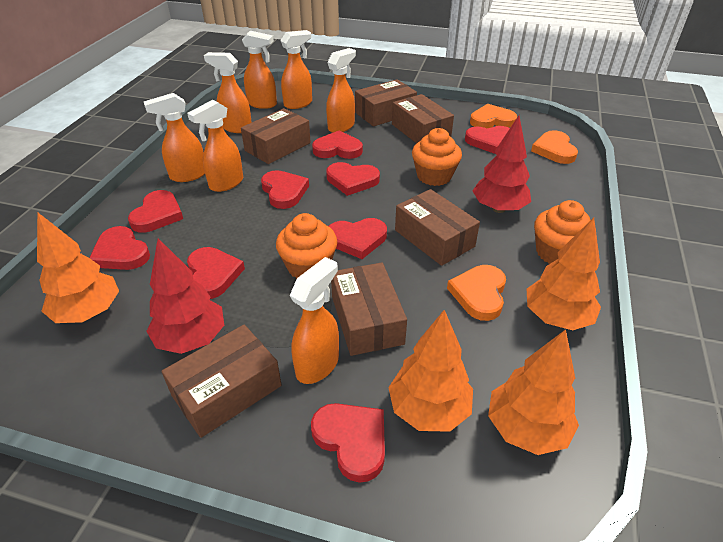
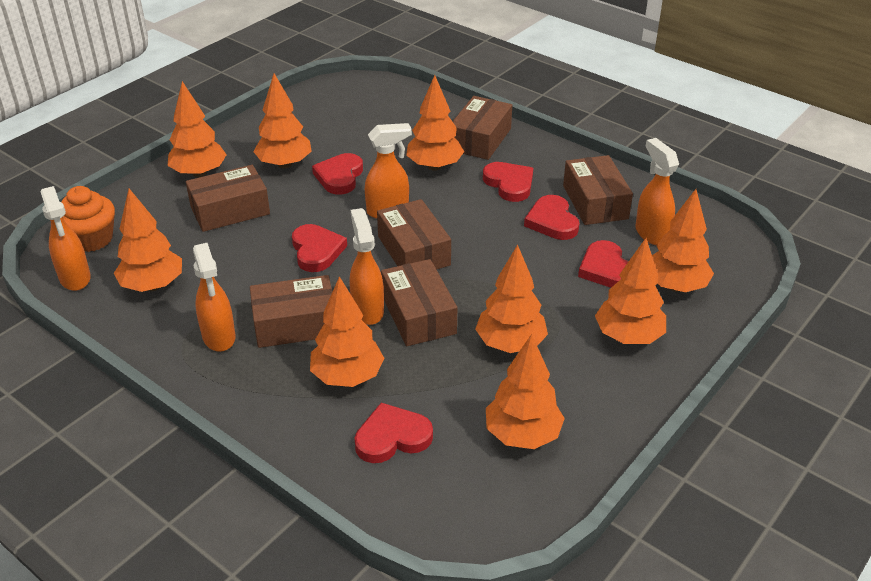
orange cupcake: 3 -> 1
orange heart: 3 -> 0
orange spray bottle: 7 -> 5
orange tree: 4 -> 9
red heart: 9 -> 6
red tree: 2 -> 0

